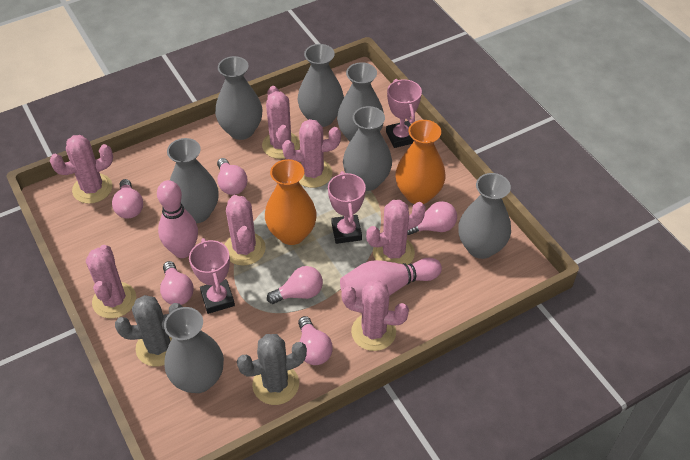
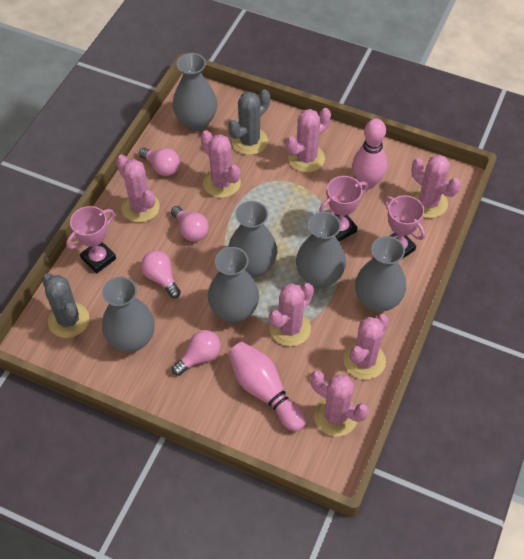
grey vase: 7 -> 6
orange vase: 2 -> 0
pink light bulb: 6 -> 4

